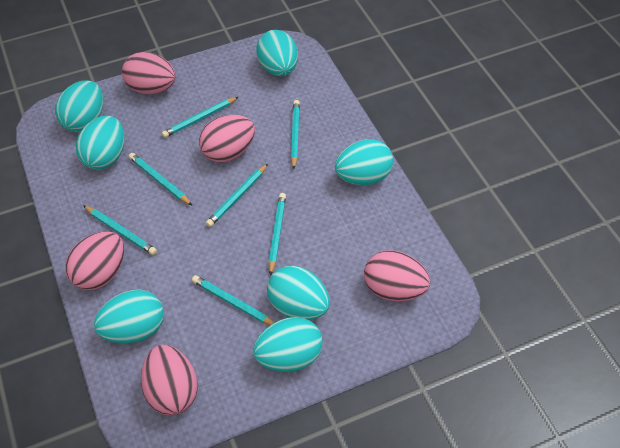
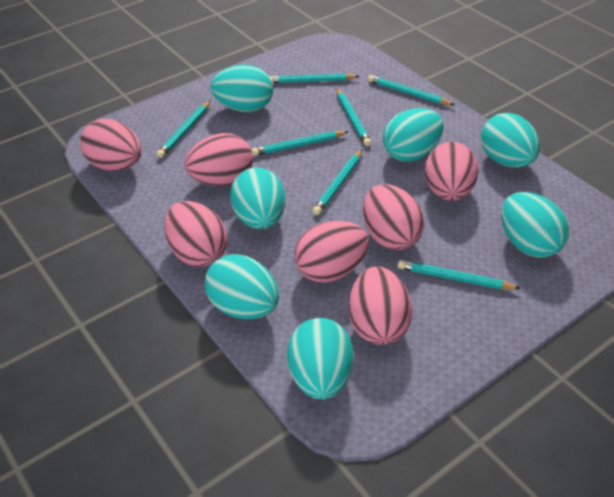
pink egg: 5 -> 7

